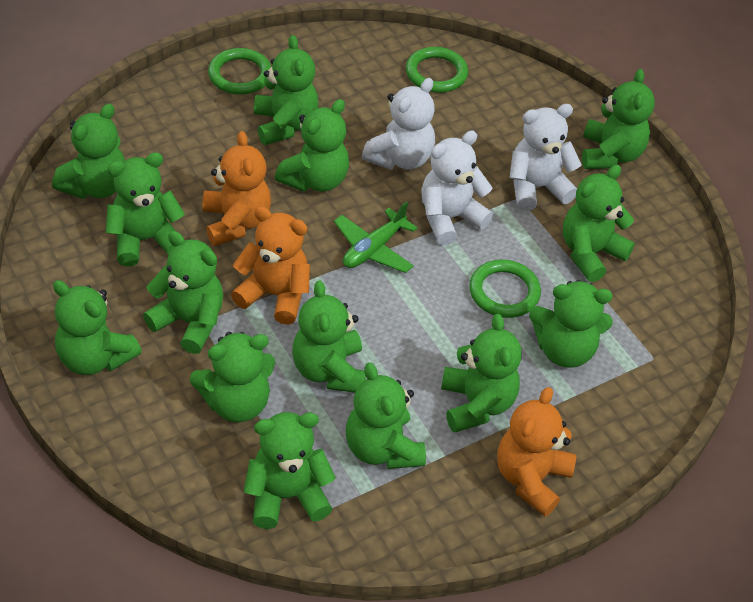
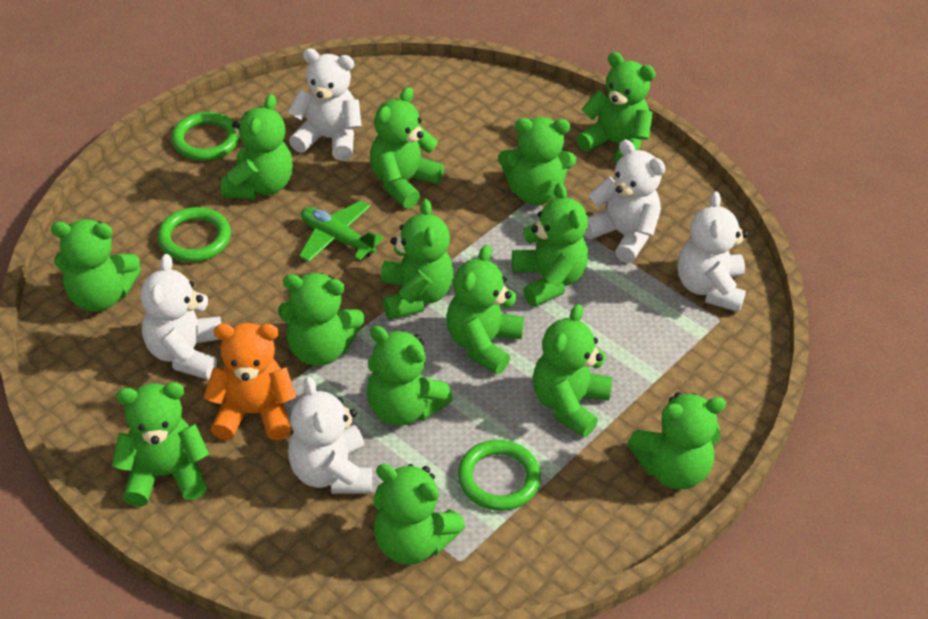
orange teddy bear: 3 -> 1
white teddy bear: 3 -> 5

